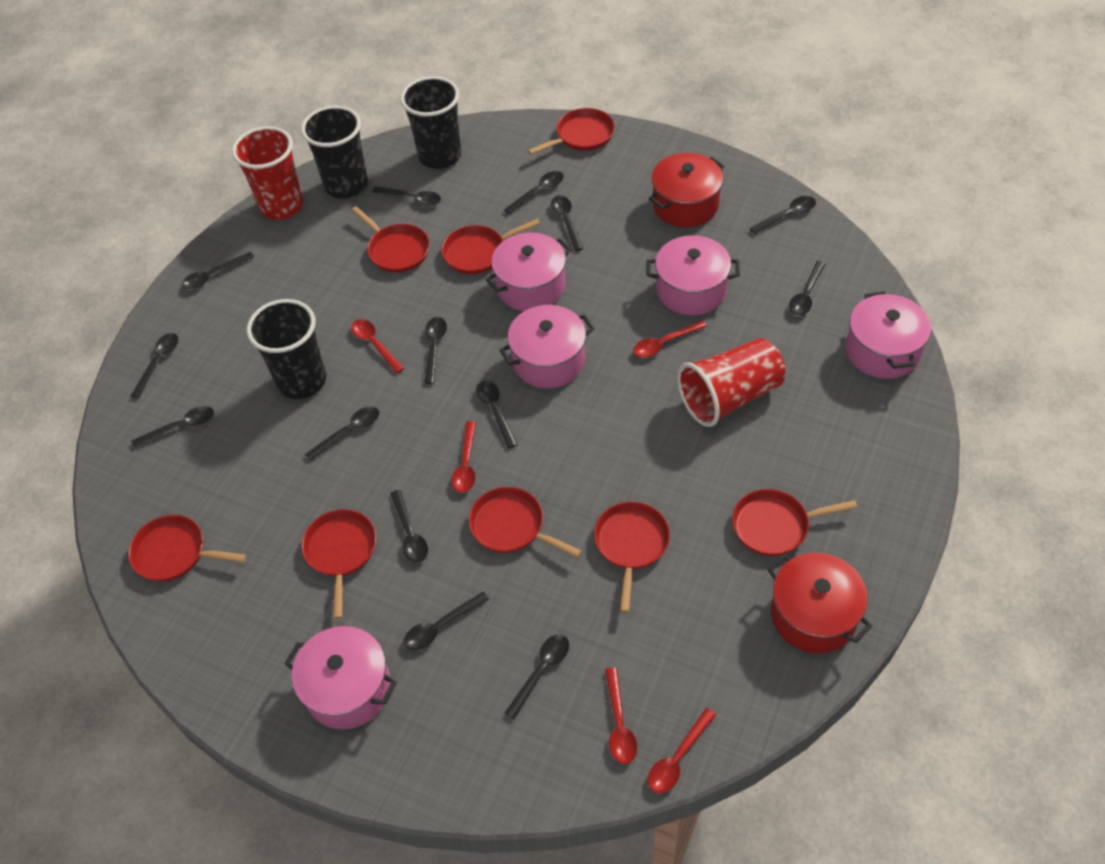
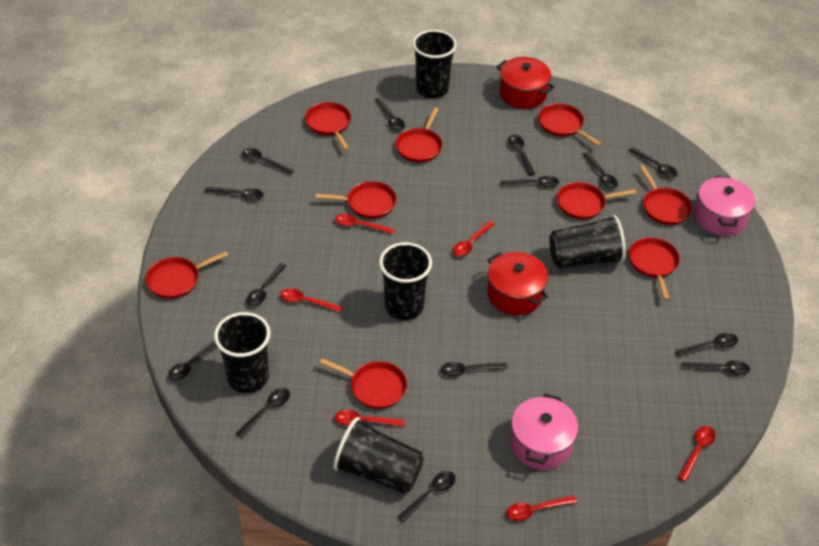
black cup: 3 -> 5
pink pot: 5 -> 2
red cup: 2 -> 0
red pan: 8 -> 9
red spoon: 5 -> 6

